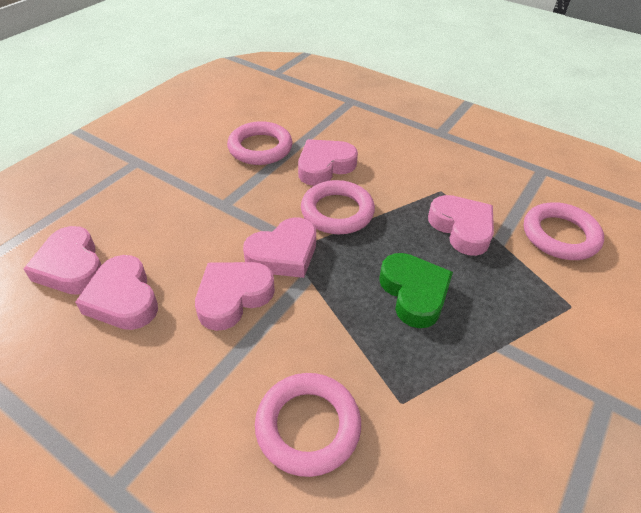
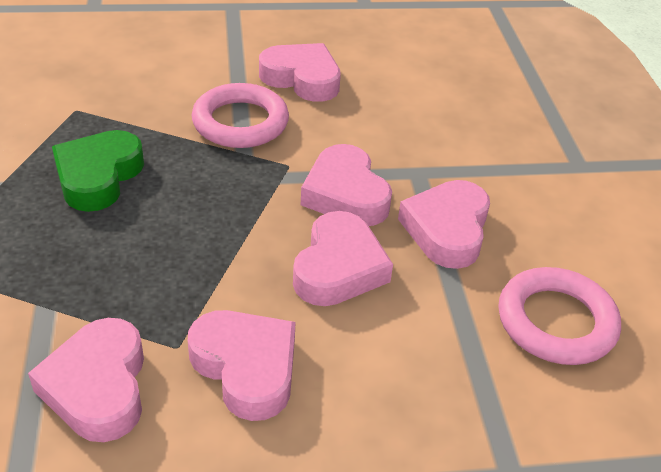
pink ring: 4 -> 2

